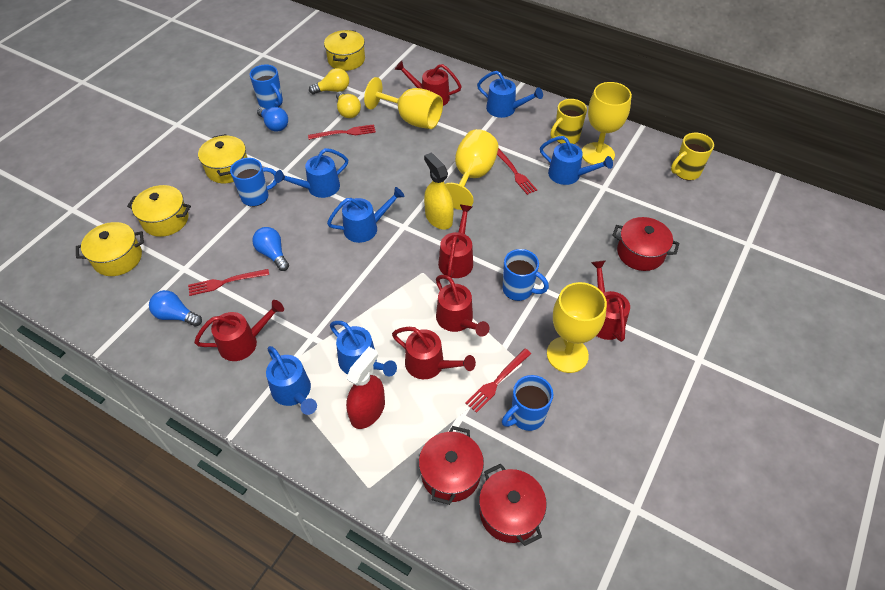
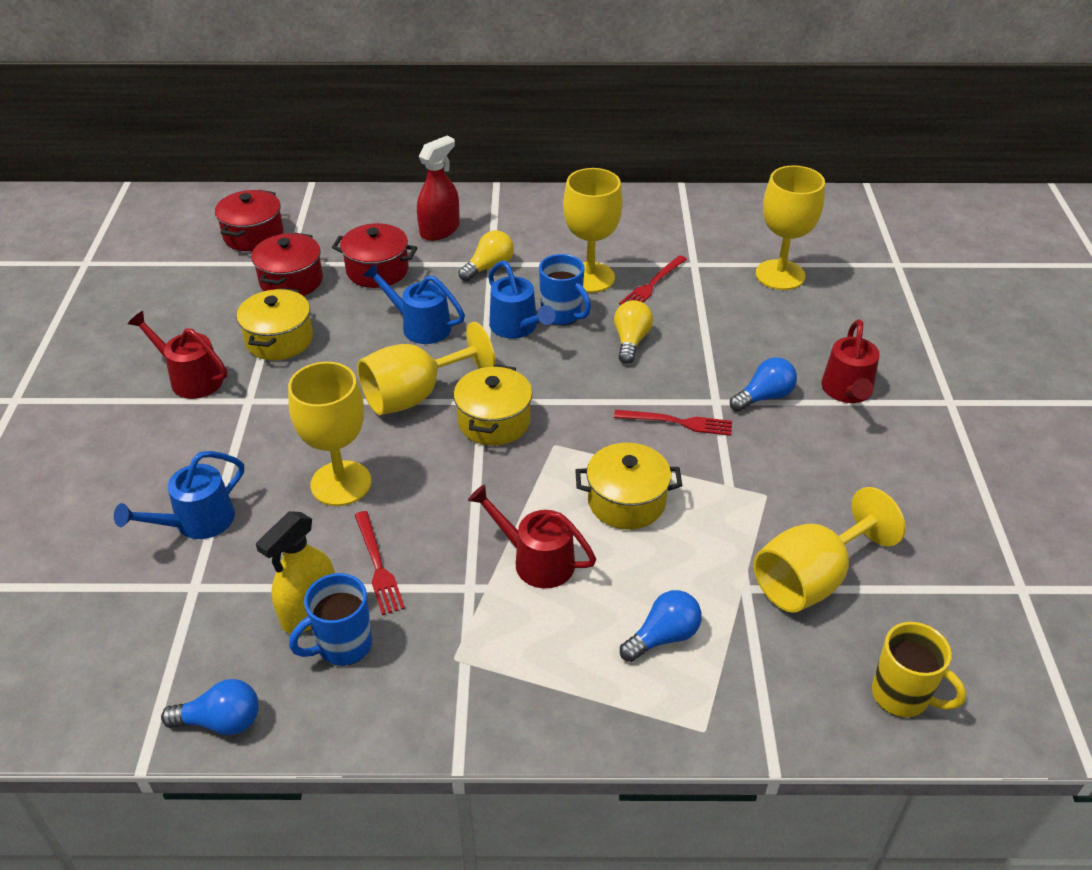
blue mug: 4 -> 2
blue watering can: 6 -> 3
red fork: 4 -> 3
red watering can: 6 -> 3
yellow goblet: 4 -> 5
yellow mug: 2 -> 1
yellow pot: 4 -> 3

